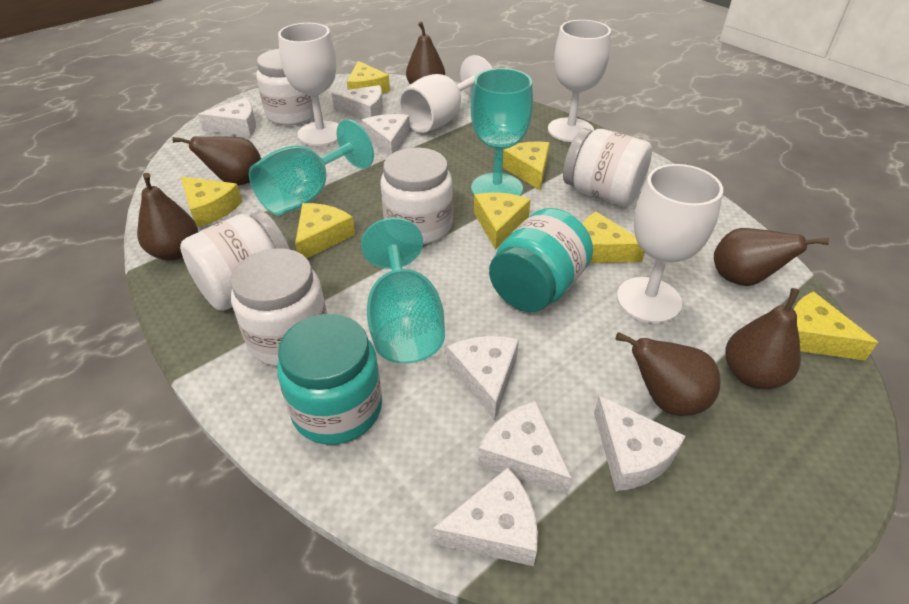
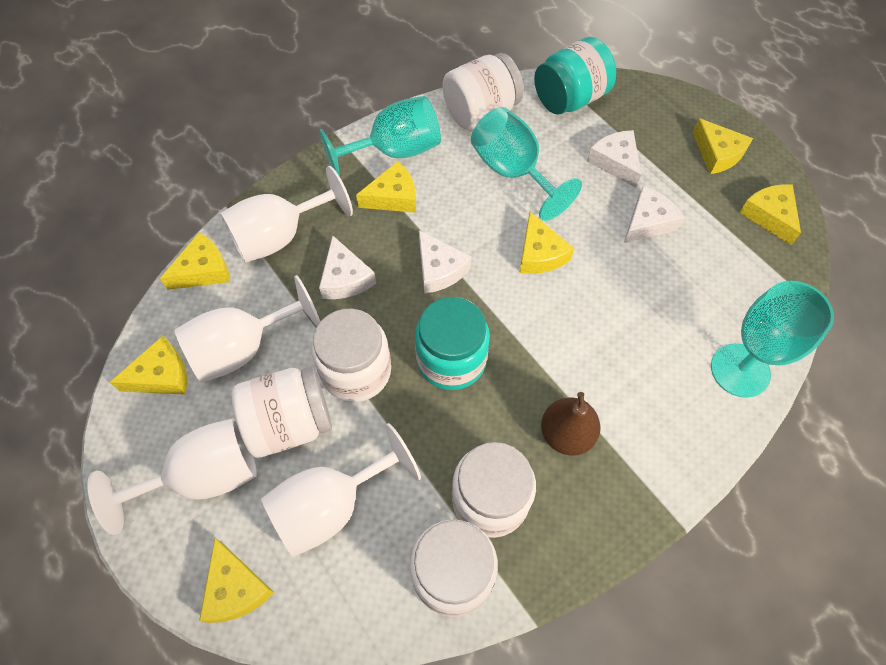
brown pear: 6 -> 1
white cheese: 7 -> 4

